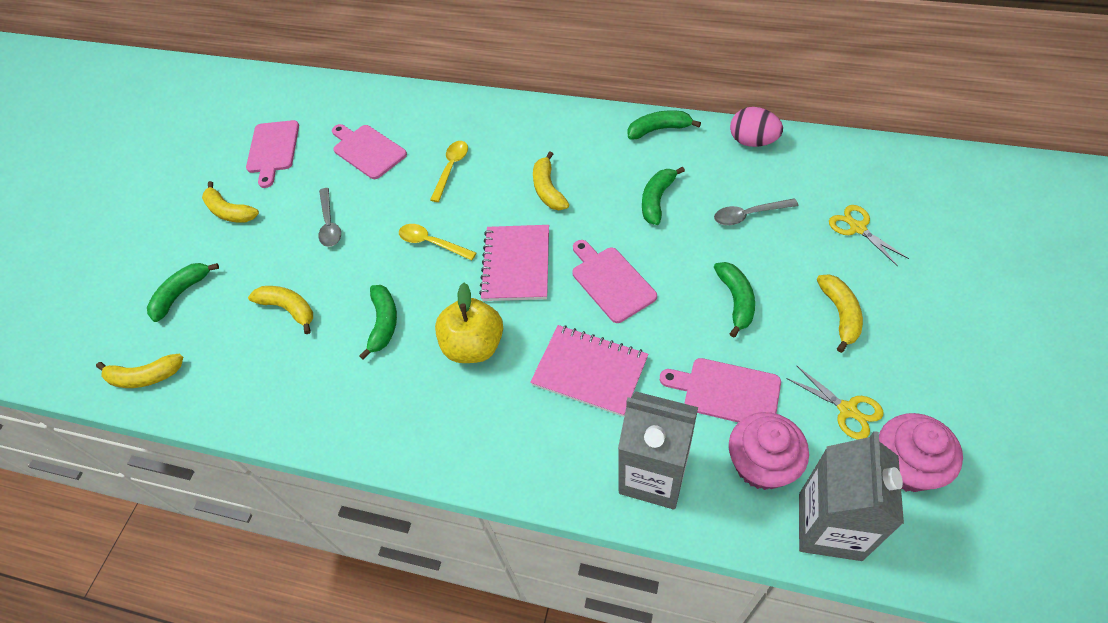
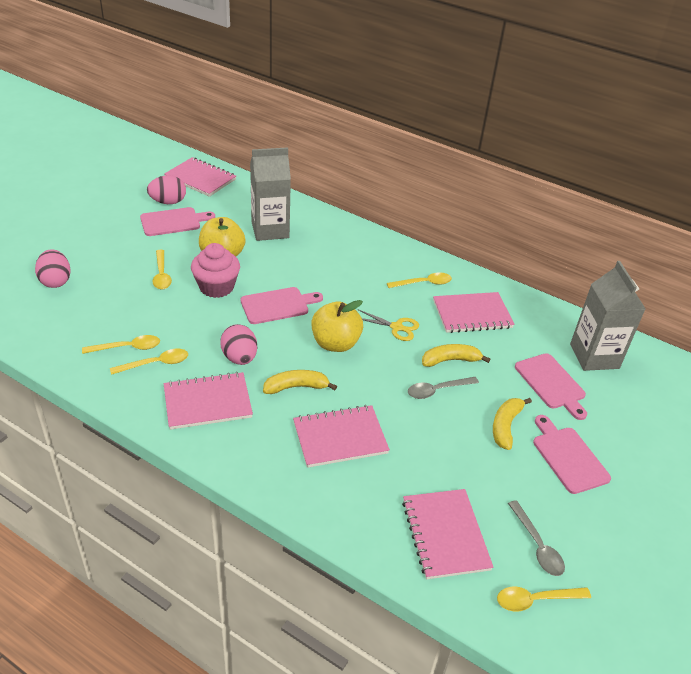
green banana: 5 -> 0
pink cupcake: 2 -> 1
pink egg: 1 -> 3
pink notebook: 2 -> 5
yellow apple: 1 -> 2
yellow banana: 5 -> 3
yellow scissors: 2 -> 1
yellow spoon: 2 -> 5

